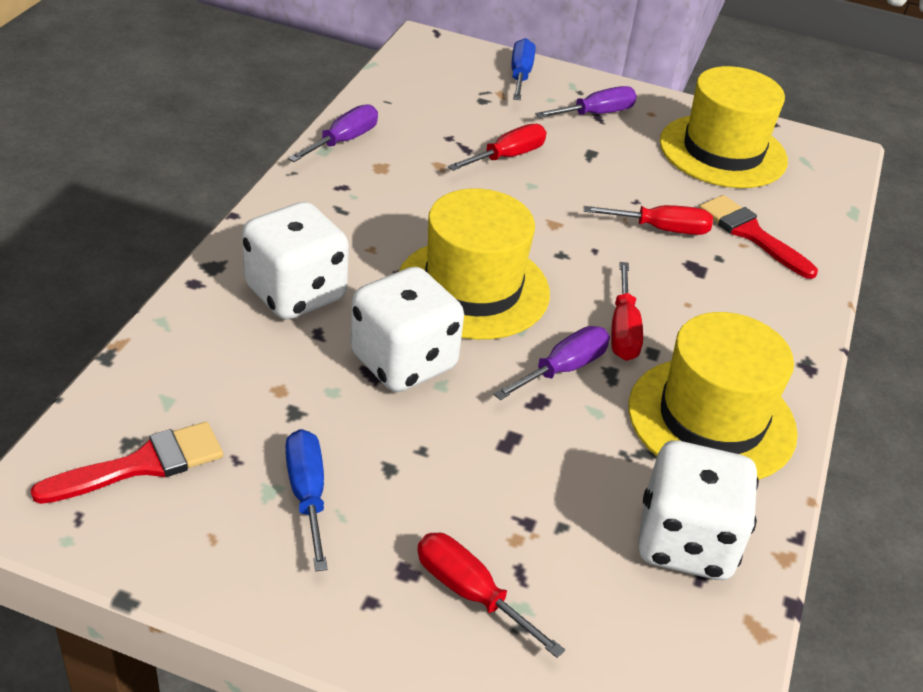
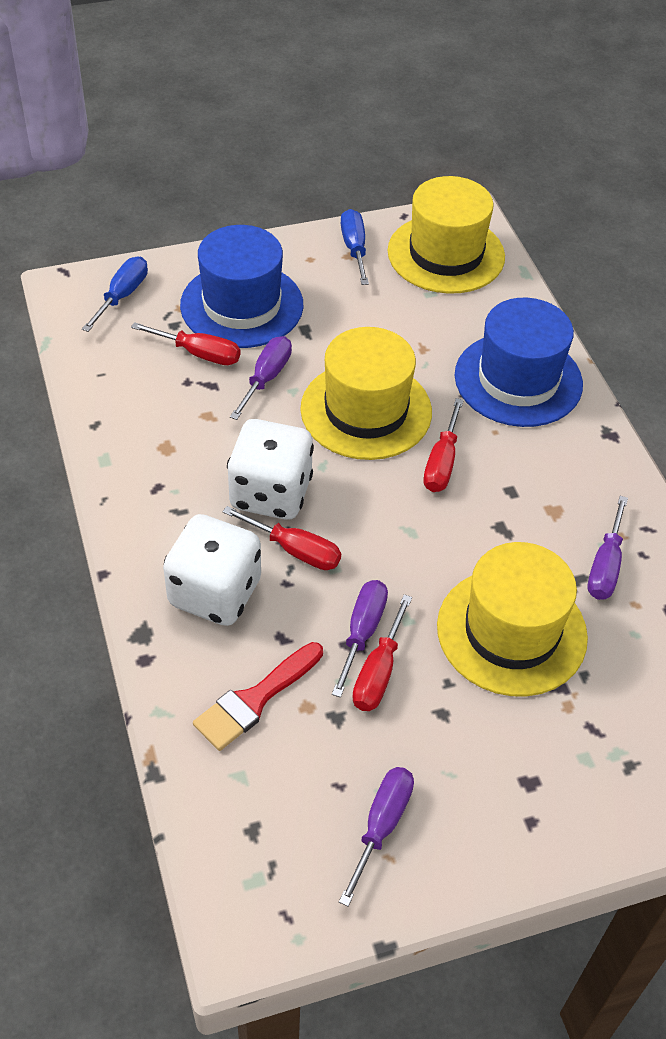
blue hat: 0 -> 2
purple screwdriver: 3 -> 4
red brush: 2 -> 1
white dice: 3 -> 2

